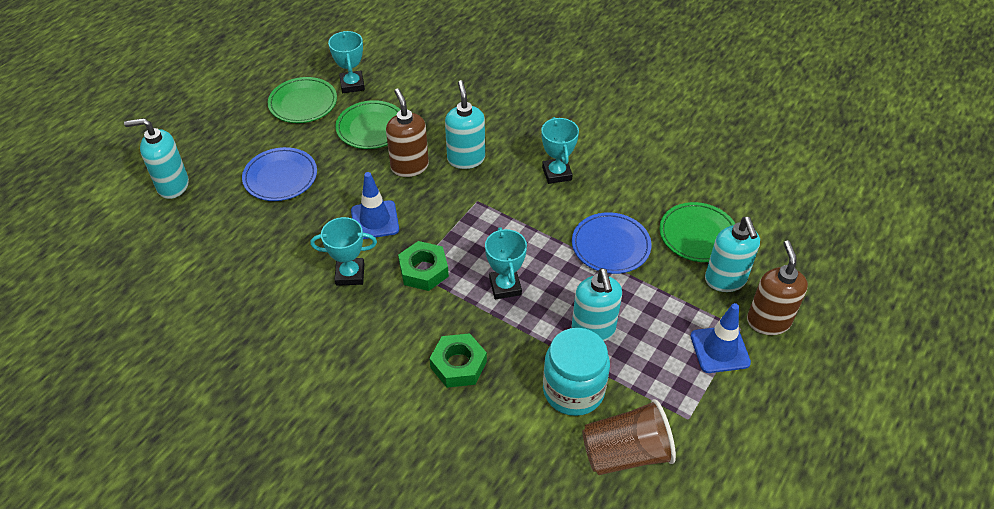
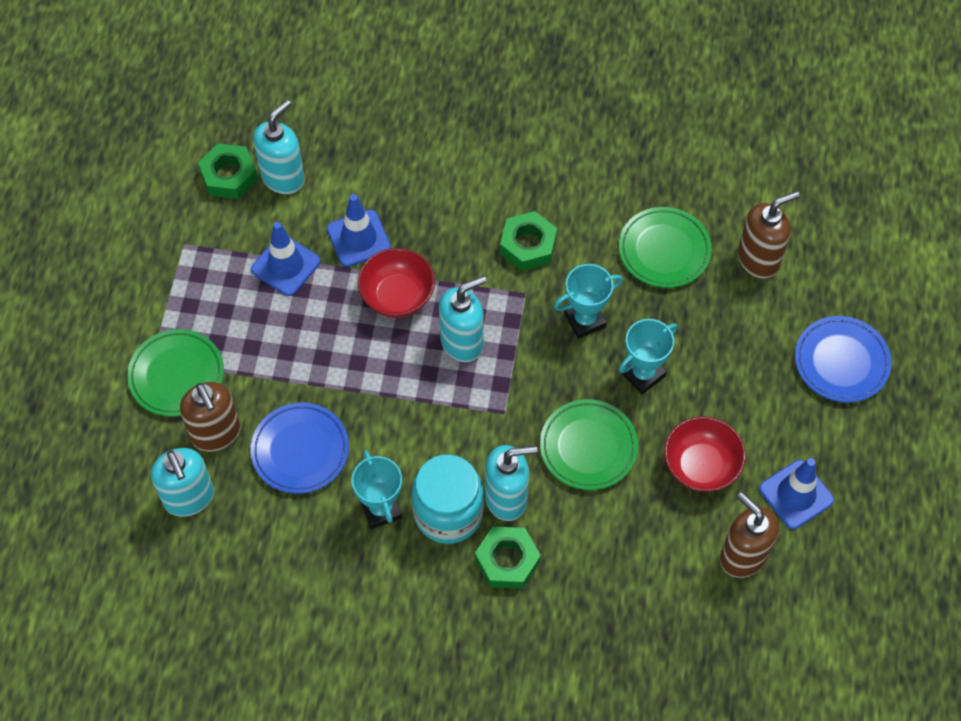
blue traffic cone: 2 -> 3
brown cup: 1 -> 0
brown soap dispenser: 2 -> 3
green nut: 2 -> 3
red bowl: 0 -> 2
turquoise trophy: 4 -> 3

